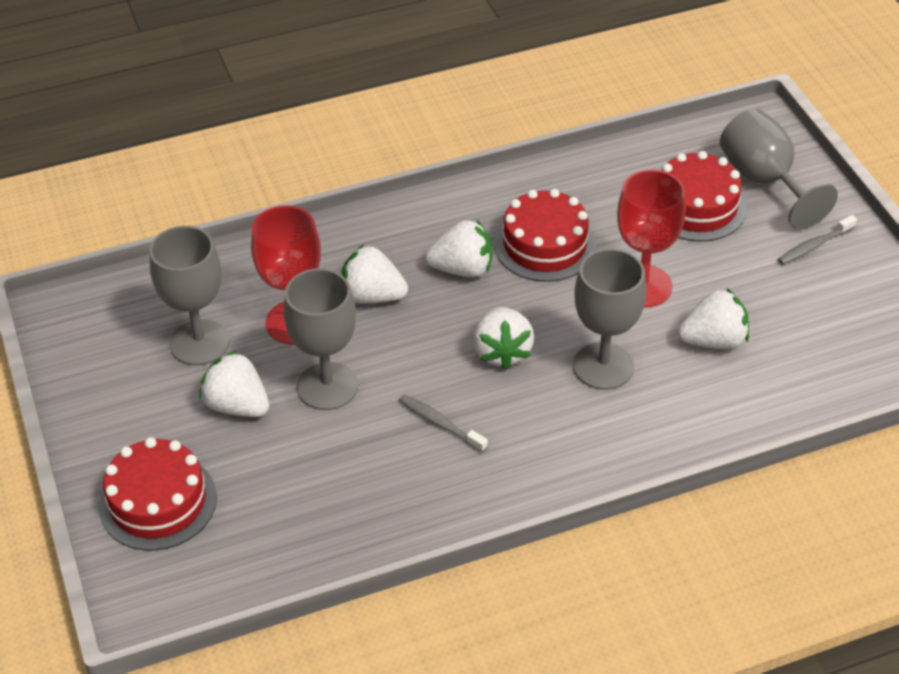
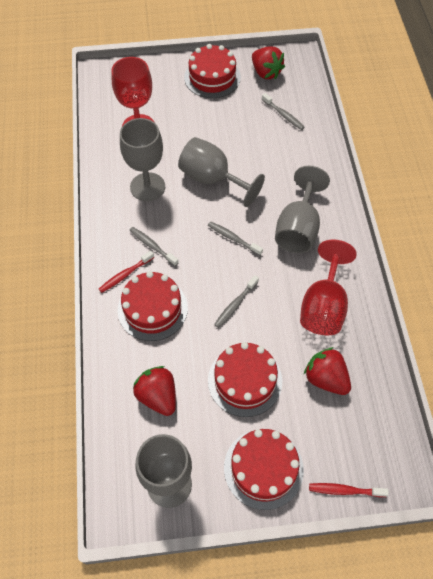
grey toothbrush: 2 -> 4
red cake: 3 -> 4
red strawberry: 0 -> 3
red toothbrush: 0 -> 2
white strawberry: 5 -> 0

